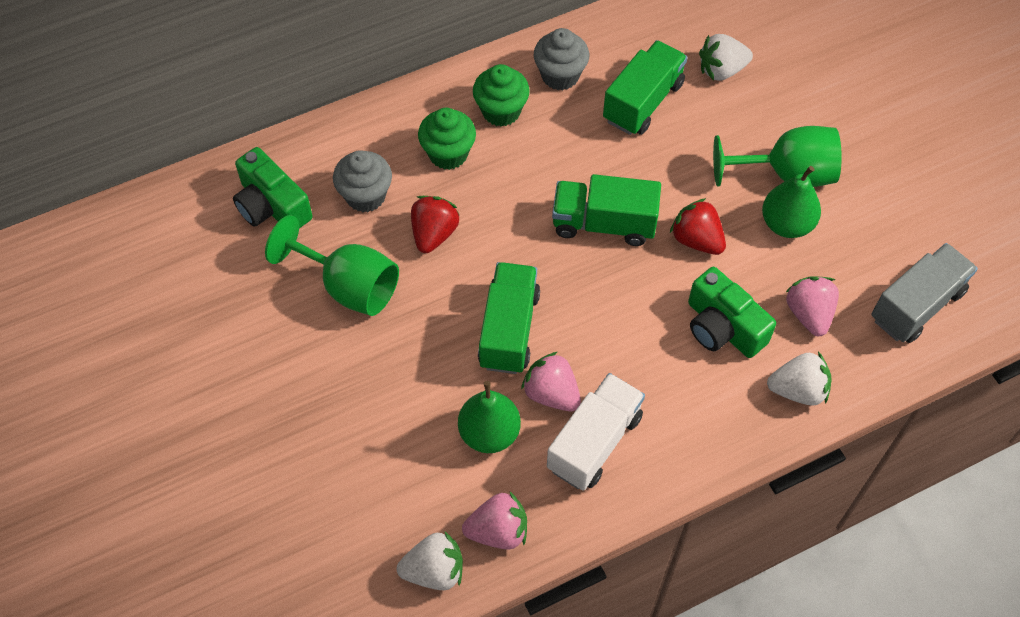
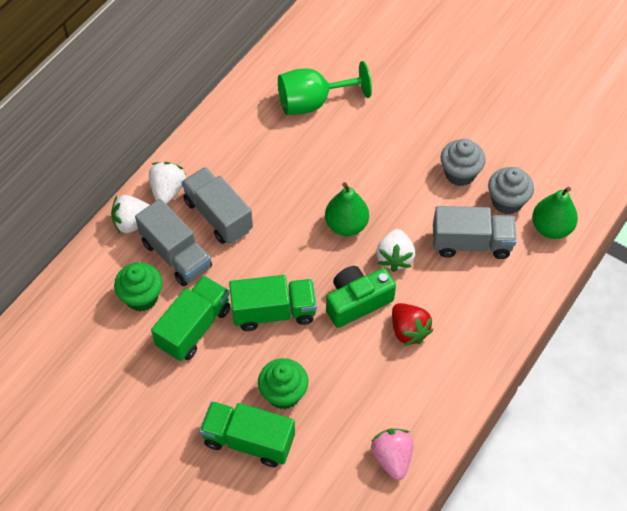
green camera: 2 -> 1
green goblet: 2 -> 1
grey truck: 1 -> 3
pink strawberry: 3 -> 1
red strawberry: 2 -> 1
white truck: 1 -> 0

